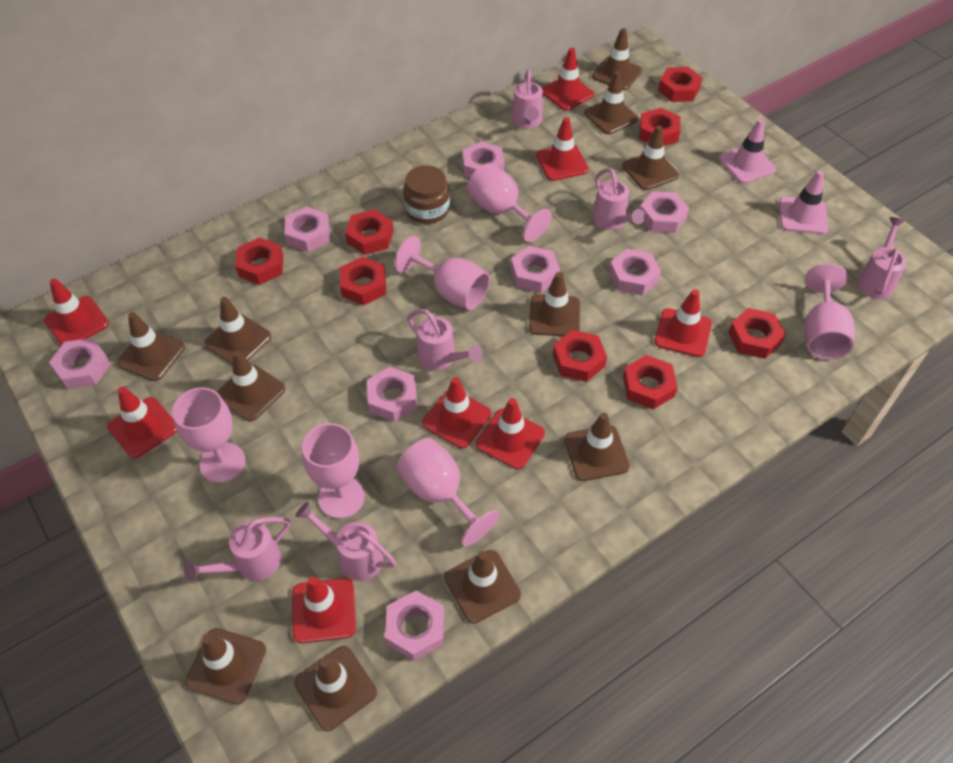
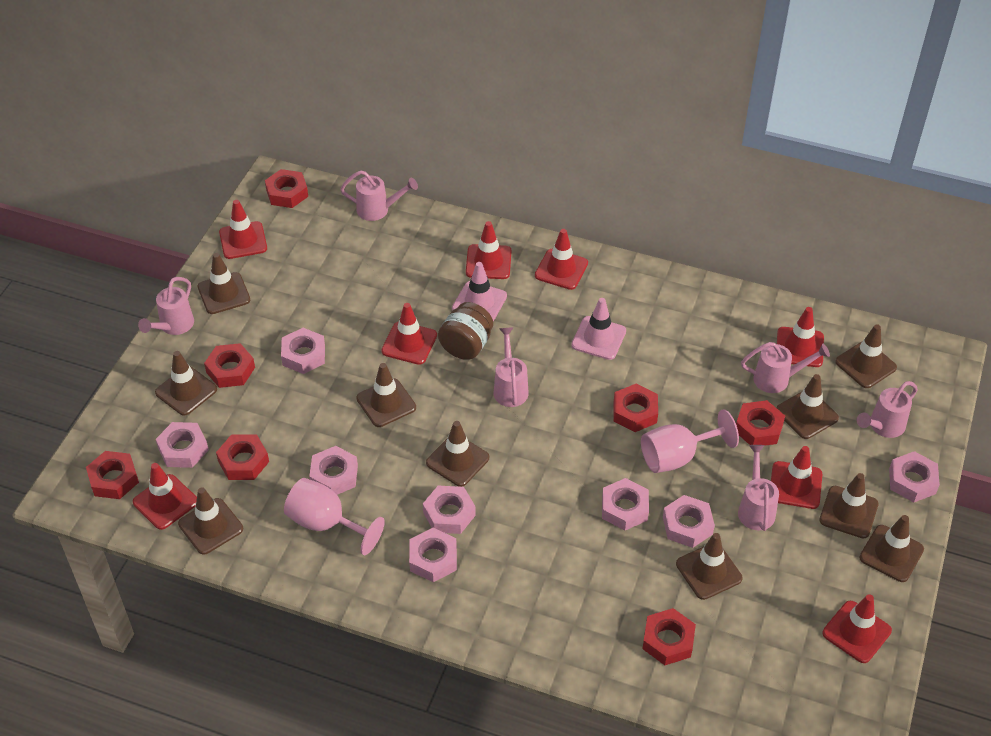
brown traffic cone: 11 -> 10
pink goblet: 6 -> 2
red nut: 8 -> 7

